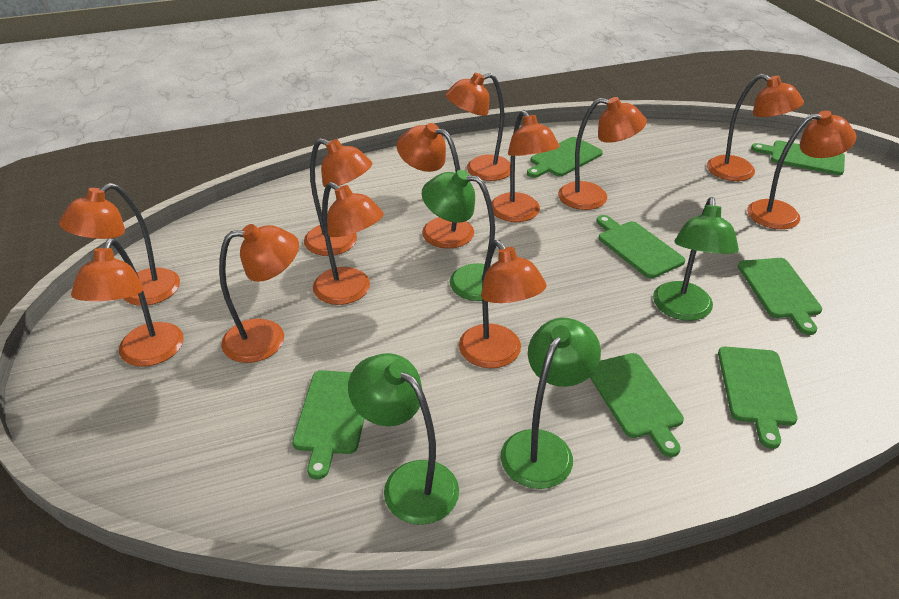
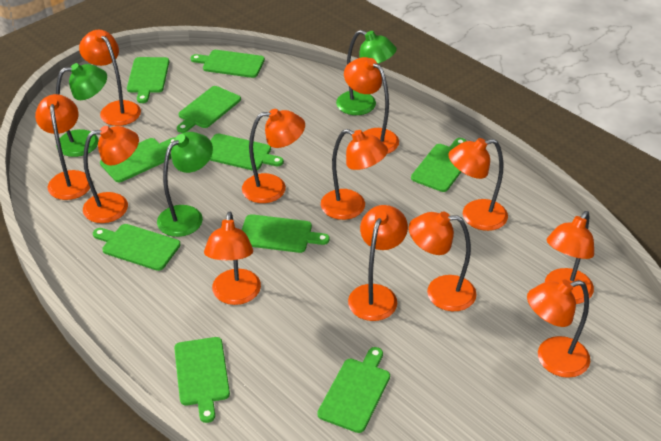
green cutting board: 7 -> 10
green lamp: 4 -> 3

